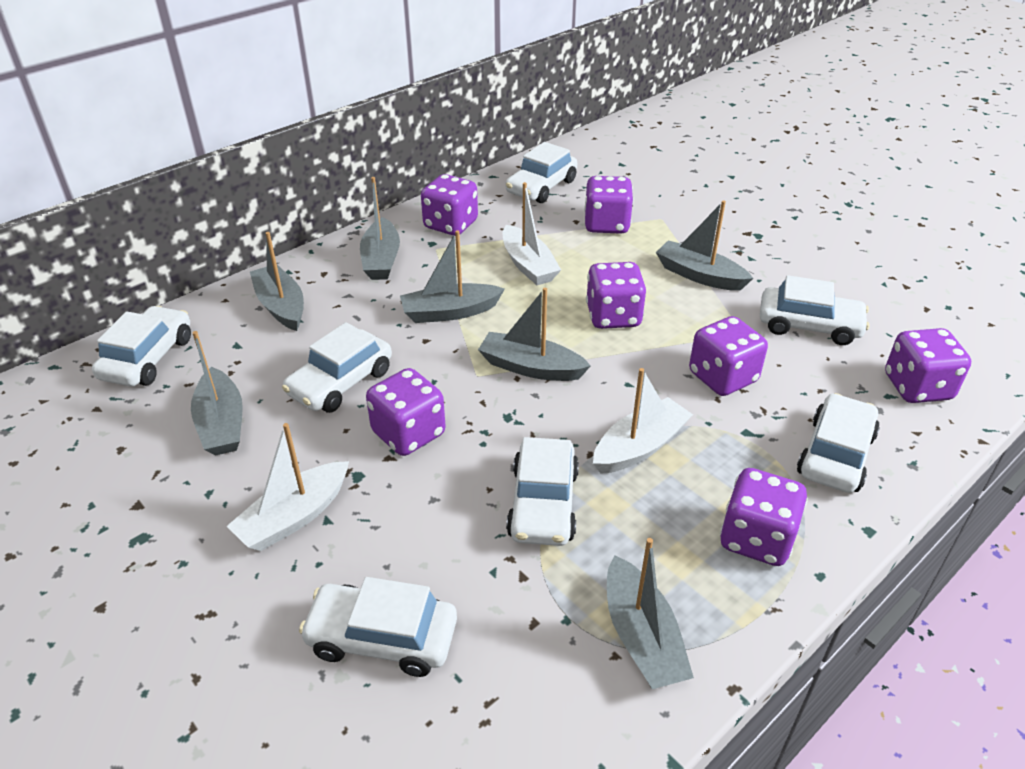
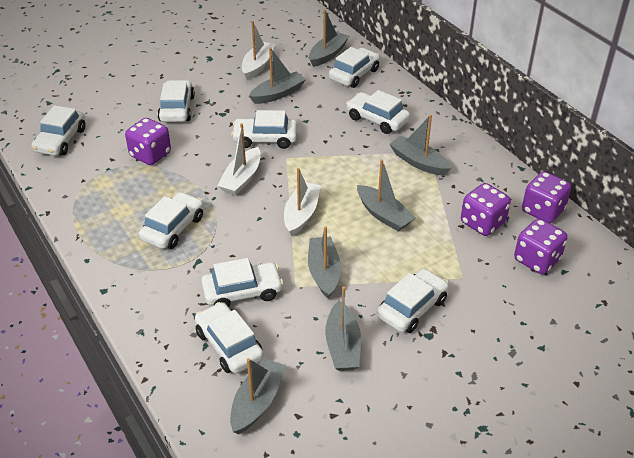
purple dice: 7 -> 4
white car: 7 -> 9

